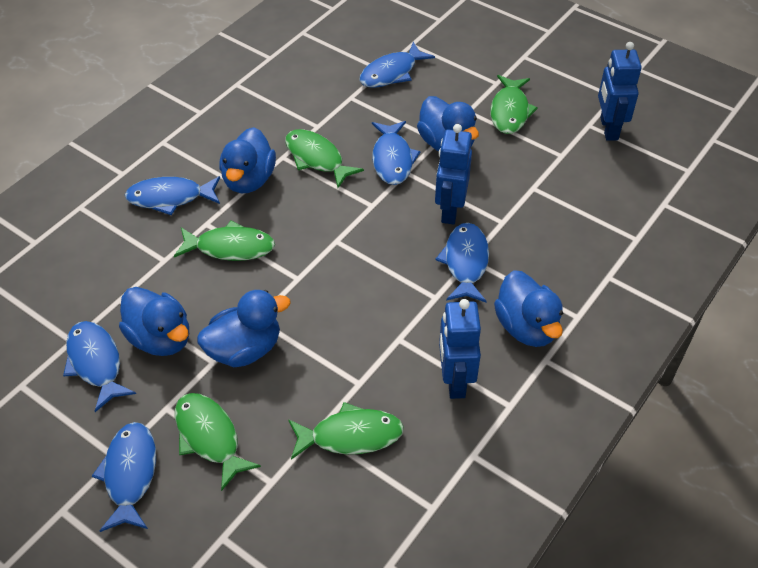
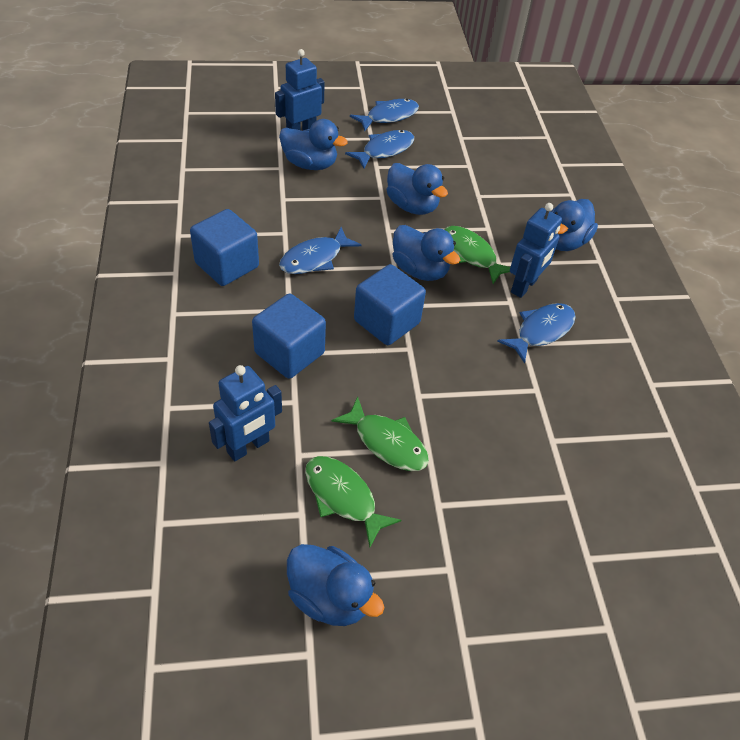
blue cube: 0 -> 3
blue fish: 6 -> 4
green fish: 5 -> 3

